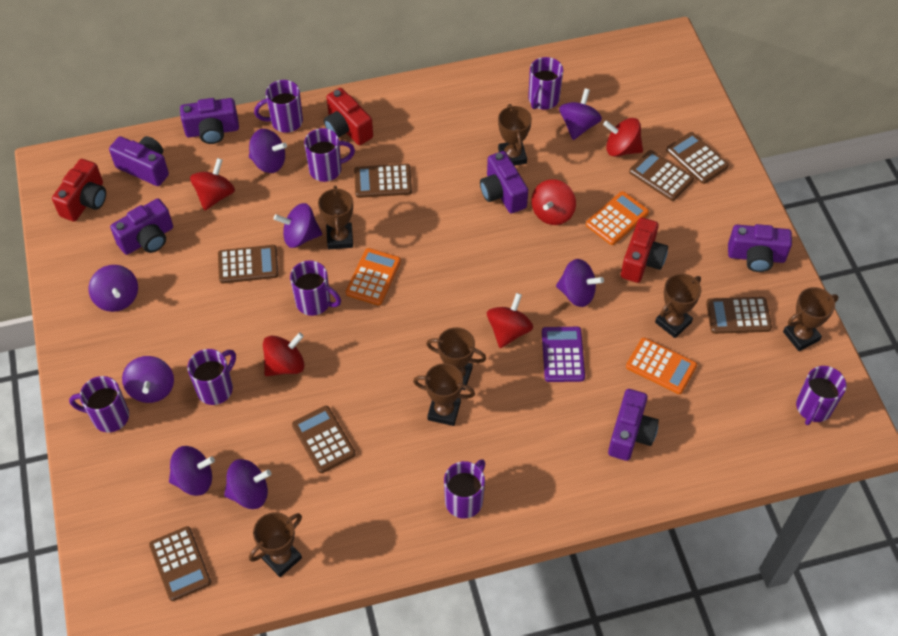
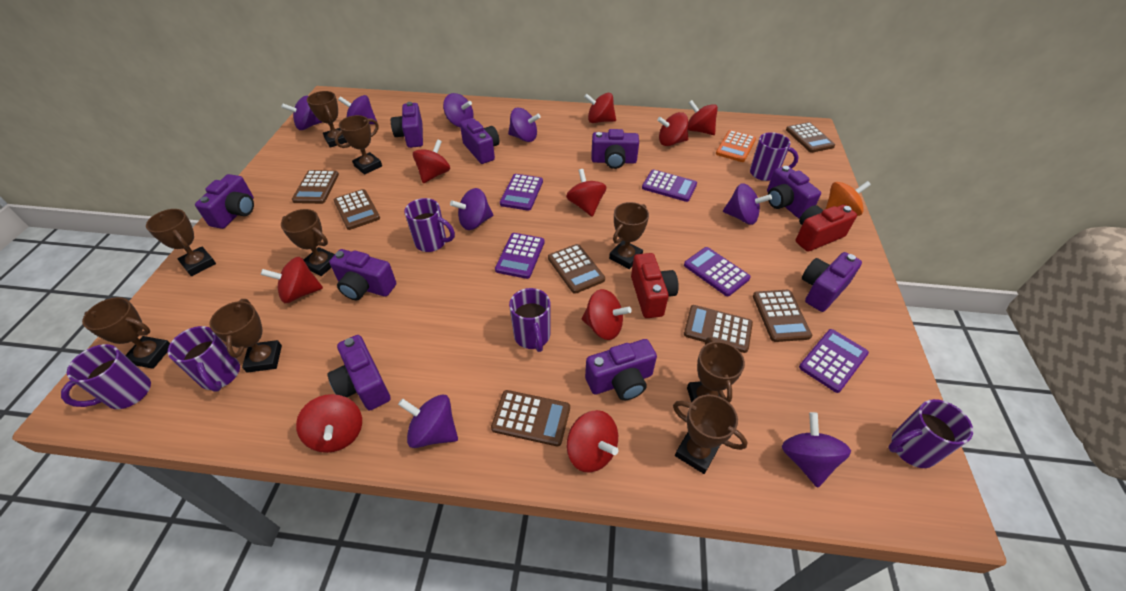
brown trophy: 7 -> 9
orange calculator: 3 -> 1
orange spinning top: 0 -> 1
purple calculator: 1 -> 5
purple camera: 6 -> 9
purple mug: 8 -> 6
red camera: 3 -> 2
red spinning top: 5 -> 9

